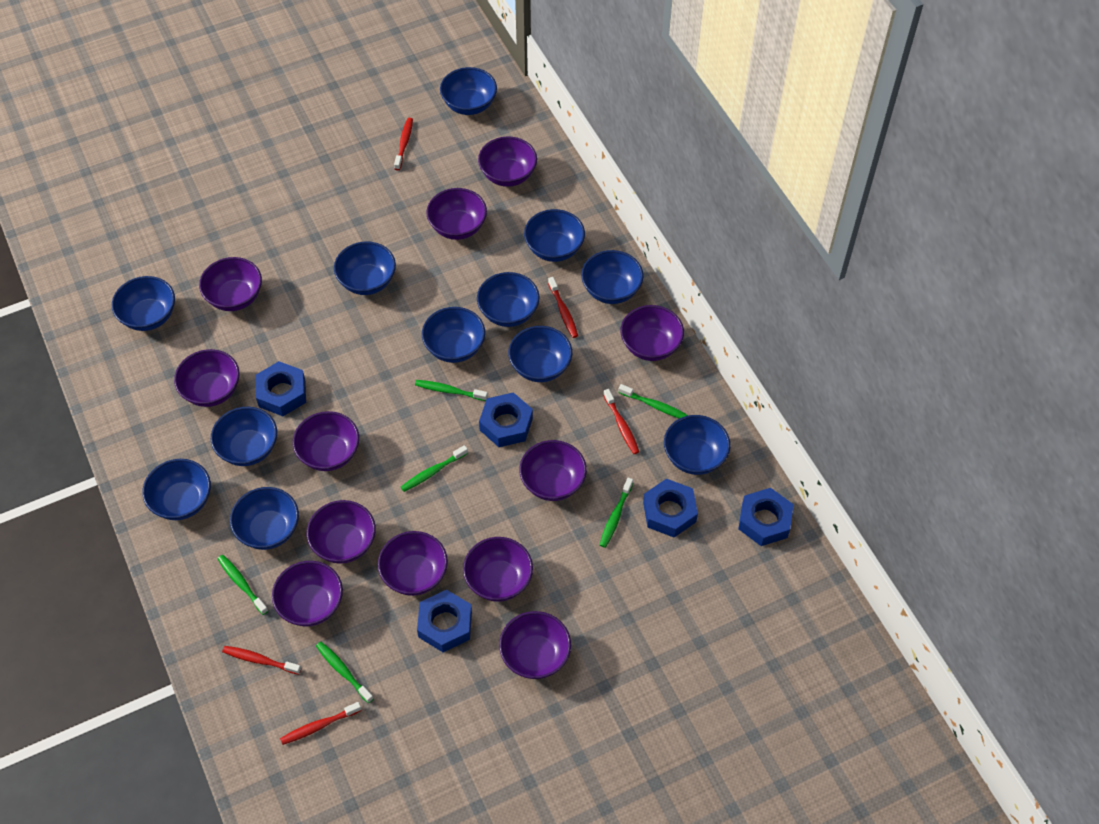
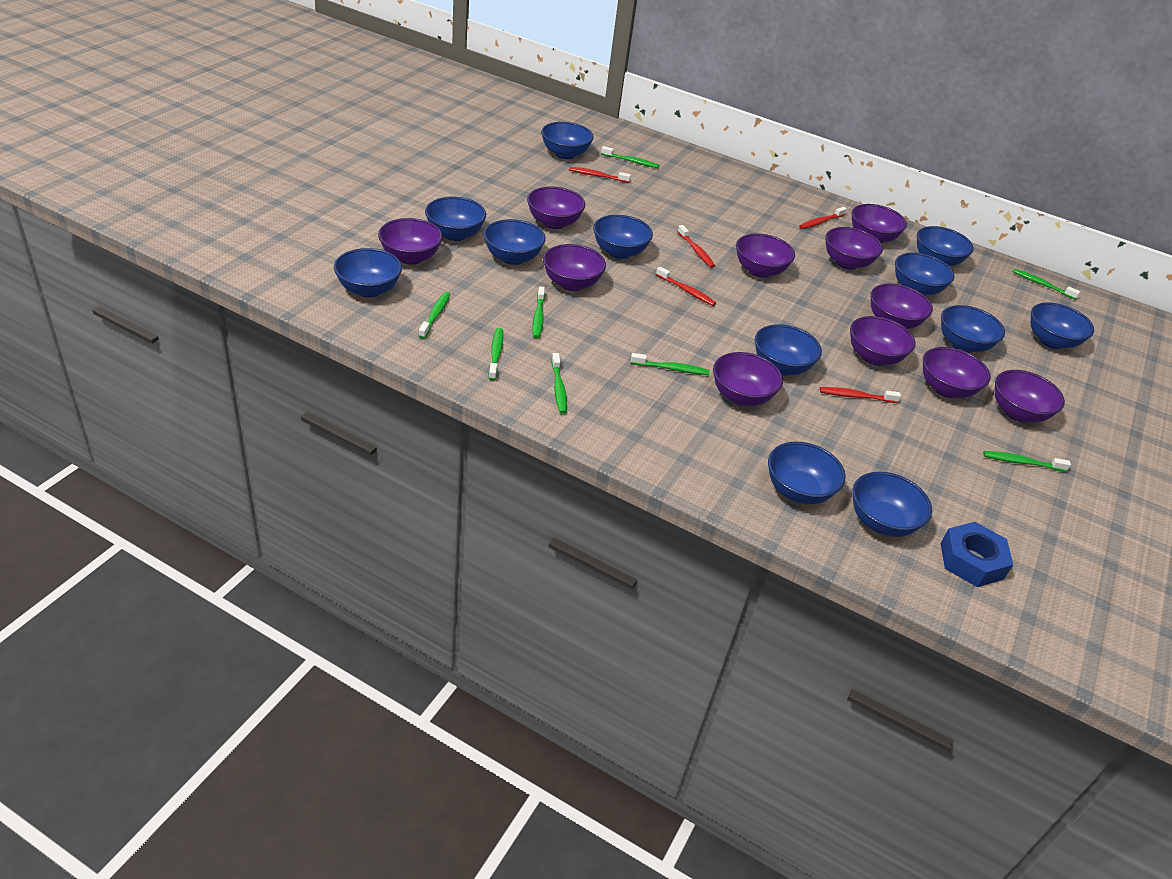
blue nut: 5 -> 1
green toothbrush: 6 -> 8
purple bowl: 12 -> 11

